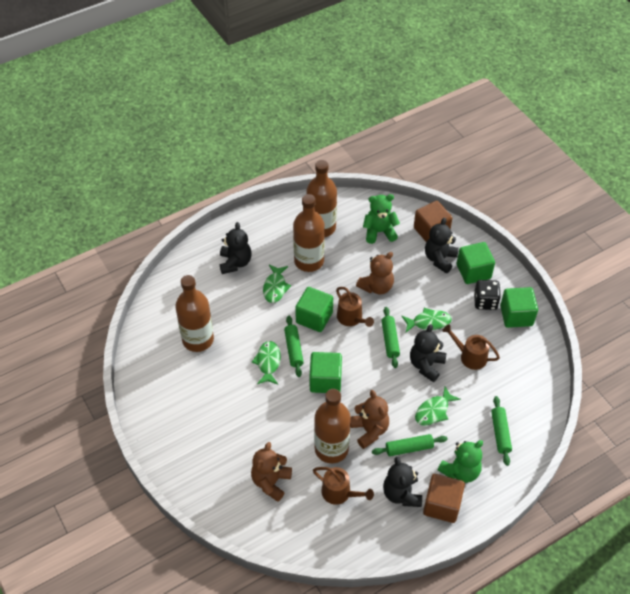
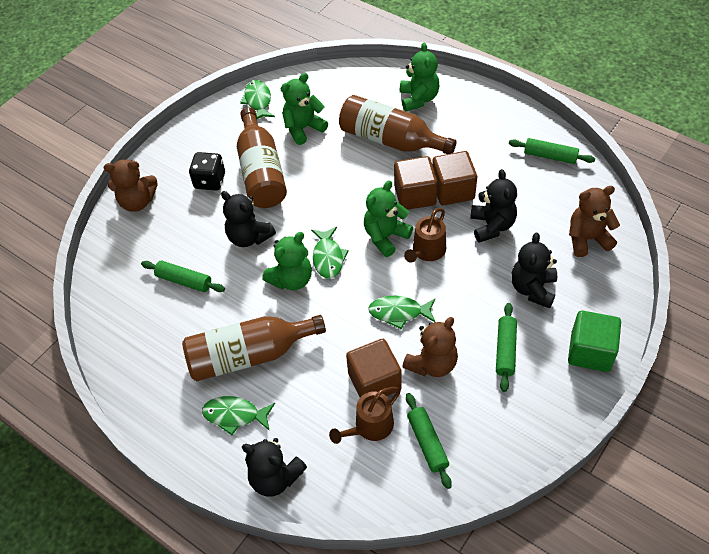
brown bottle: 4 -> 3
brown cube: 2 -> 3
brown watering can: 3 -> 2
green cube: 4 -> 1
green teddy bear: 2 -> 4

